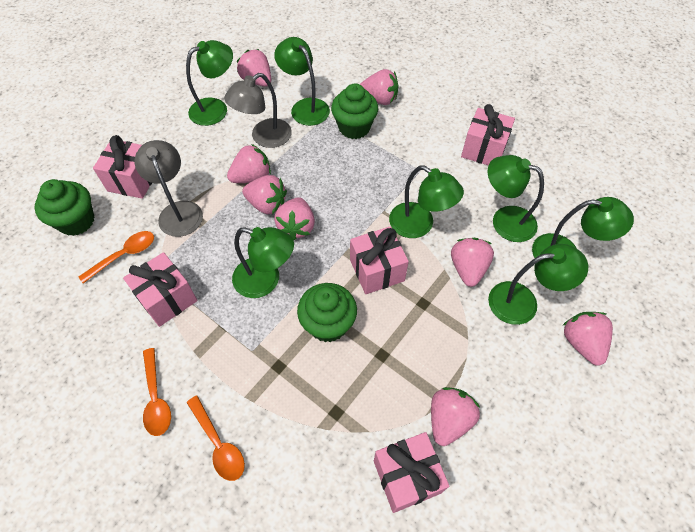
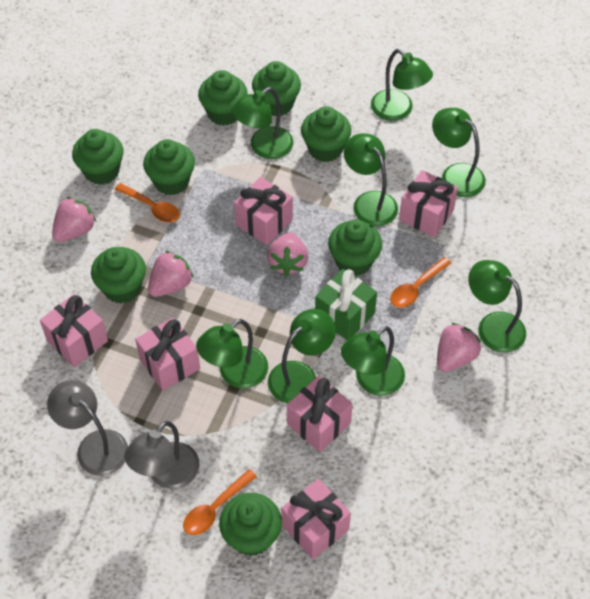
green cupcake: 3 -> 8
green gift: 0 -> 1
green lamp: 7 -> 8
pink gift: 5 -> 6
pink strawberry: 8 -> 4

